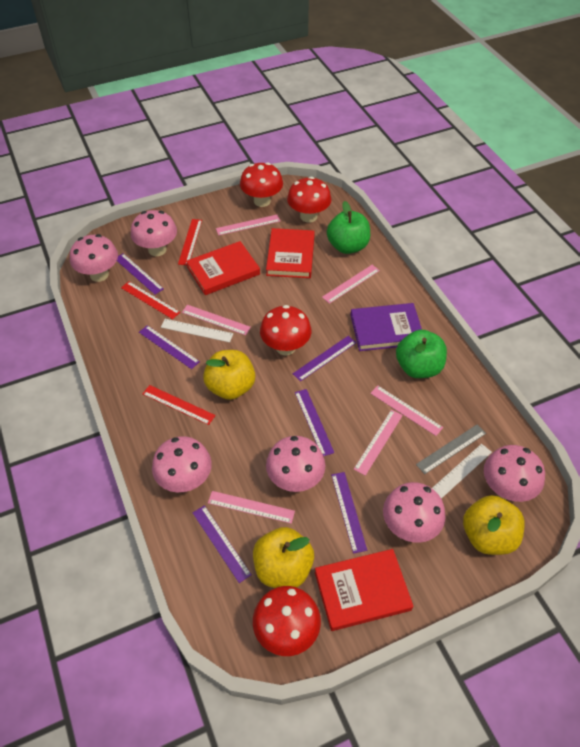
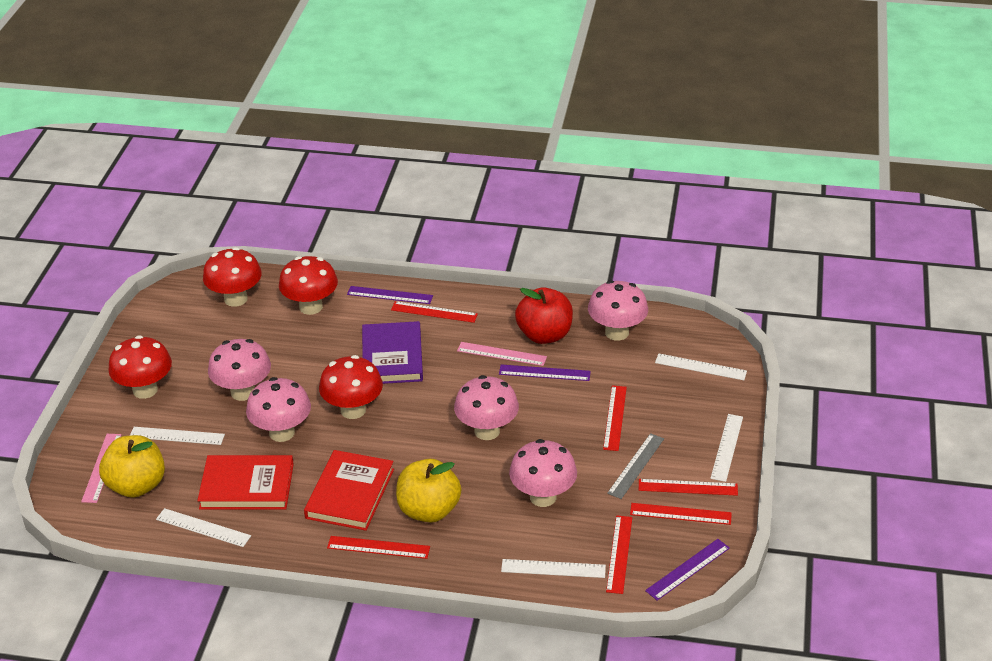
green apple: 2 -> 0
pink mushroom: 6 -> 5
pink ruler: 6 -> 2
purple ruler: 6 -> 3
red apple: 0 -> 1
red book: 3 -> 2
red ruler: 3 -> 6
white ruler: 2 -> 5
yellow apple: 3 -> 2

